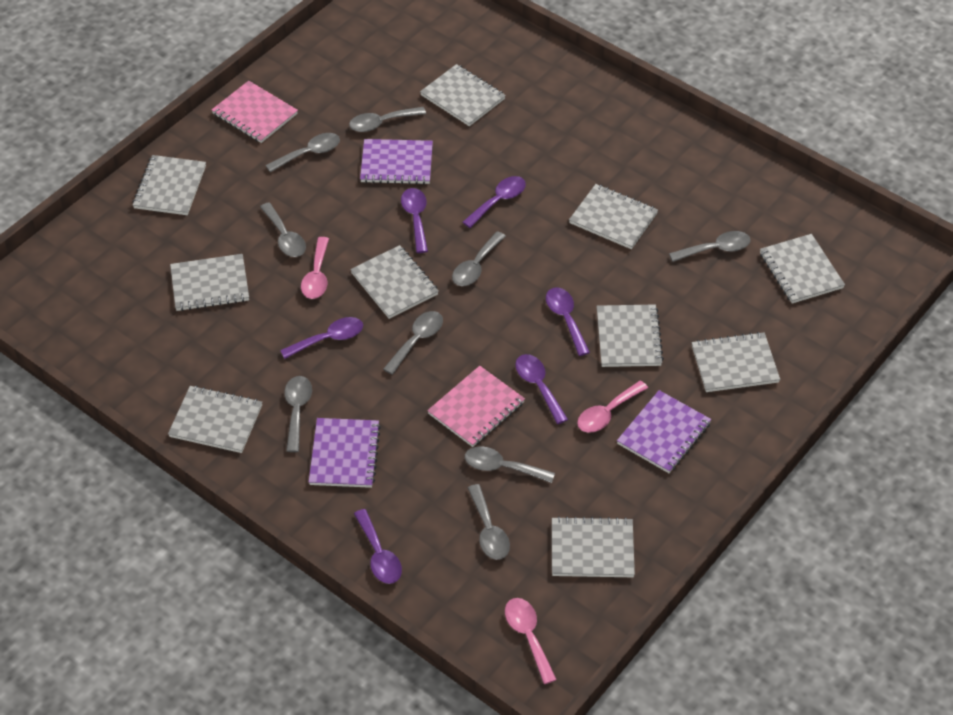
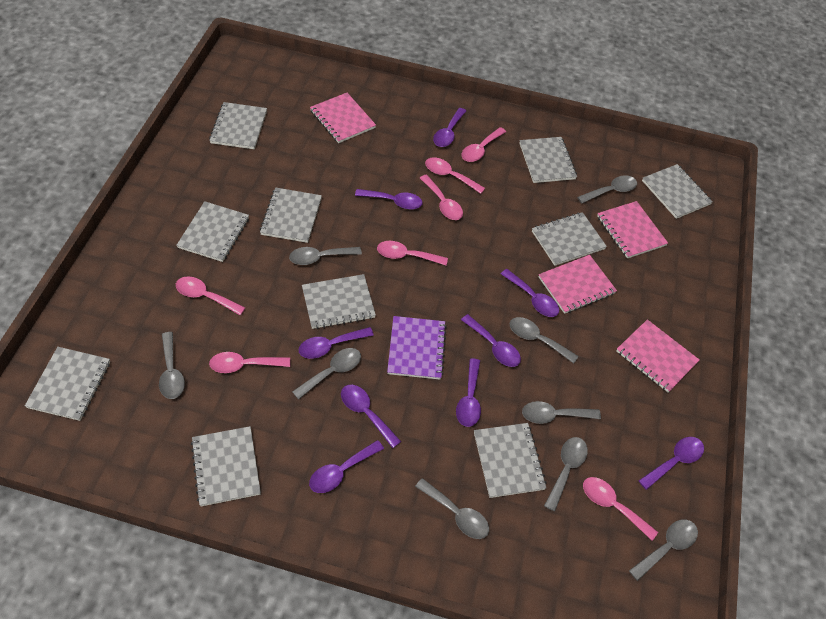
pink notebook: 2 -> 4
pink spoon: 3 -> 7
purple notebook: 3 -> 1
purple spoon: 6 -> 9

